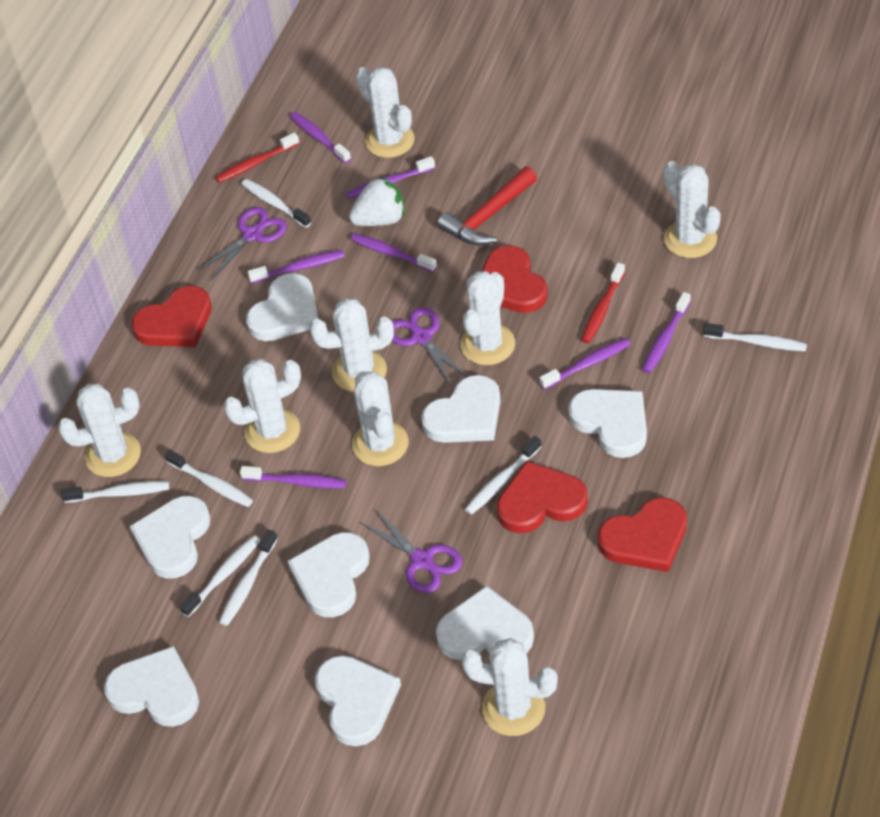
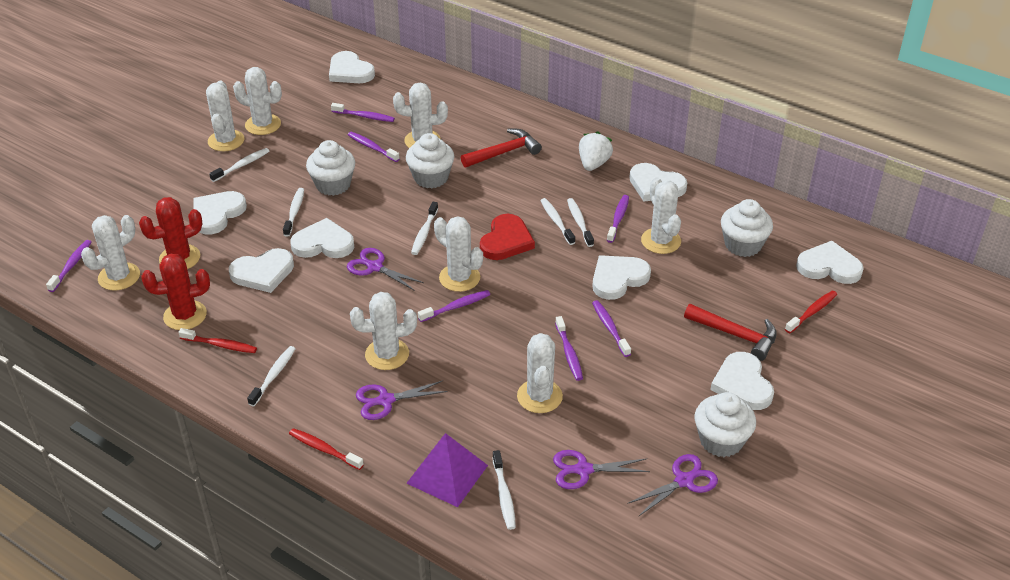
purple pyramid: 0 -> 1
purple scissors: 3 -> 4
red cactus: 0 -> 2
red hammer: 1 -> 2
red heart: 4 -> 1
red toothbrush: 2 -> 3
white cupcake: 0 -> 4

